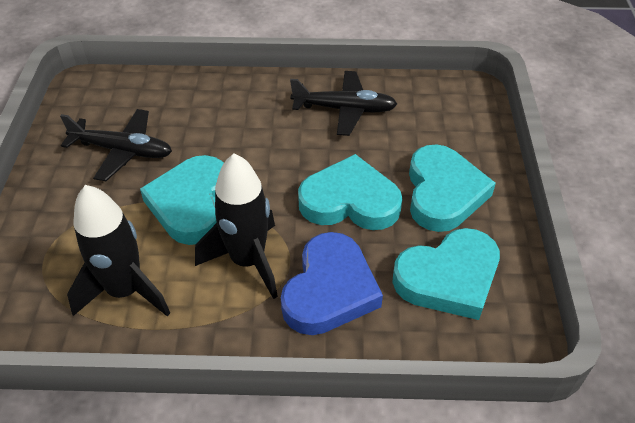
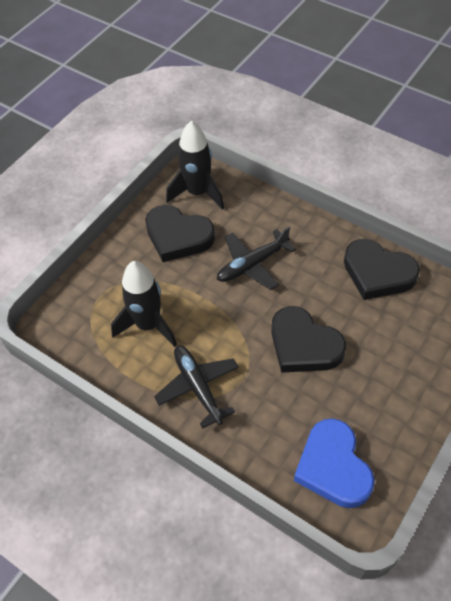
black heart: 0 -> 3
turquoise heart: 4 -> 0

